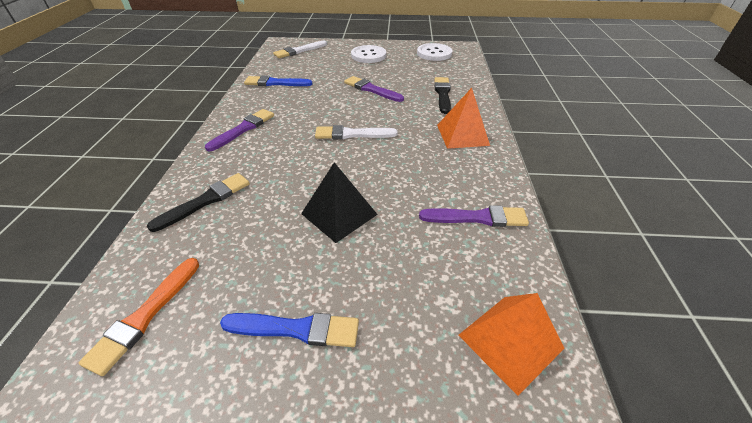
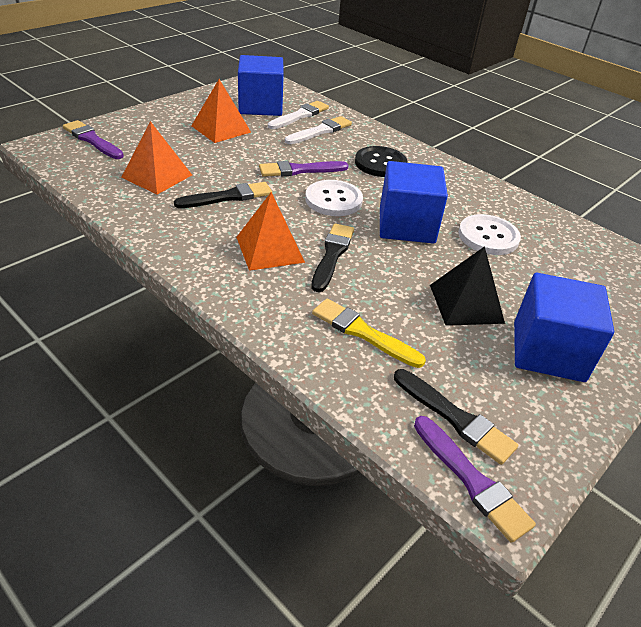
black brush: 2 -> 3
black button: 0 -> 1
blue brush: 2 -> 0
blue cube: 0 -> 3
orange brush: 1 -> 0
orange pyramid: 2 -> 3
yellow brush: 0 -> 1

